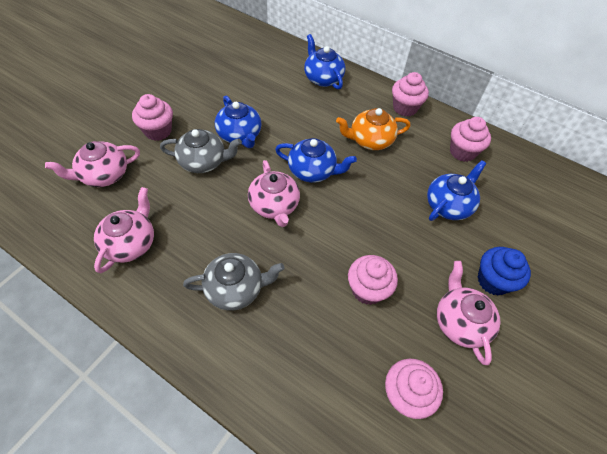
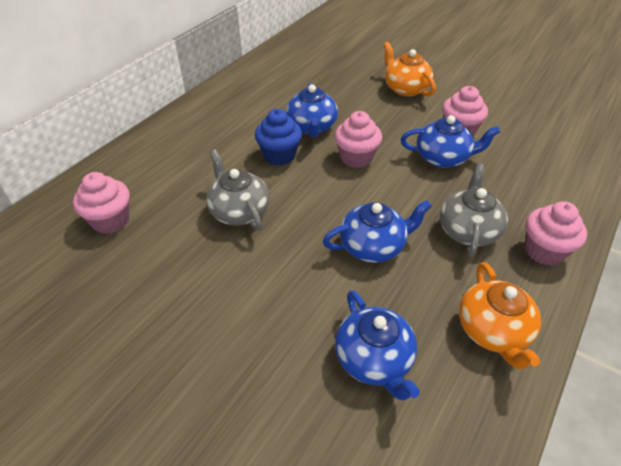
orange teapot: 1 -> 2
pink cupcake: 5 -> 4
pink teapot: 4 -> 0

